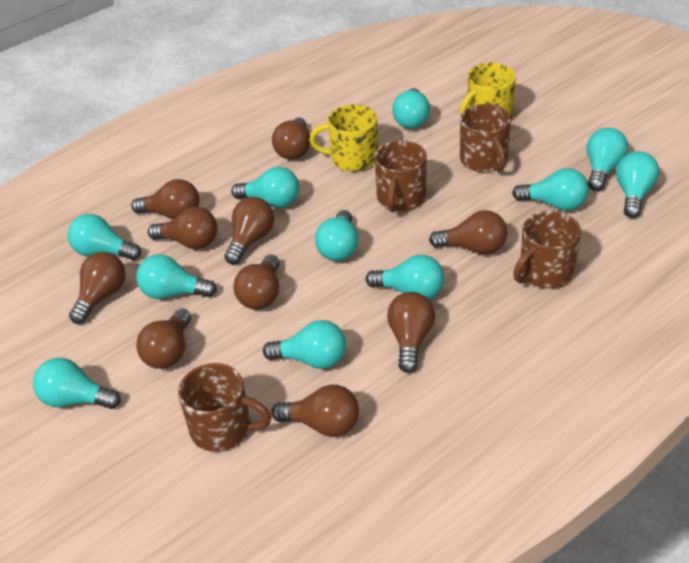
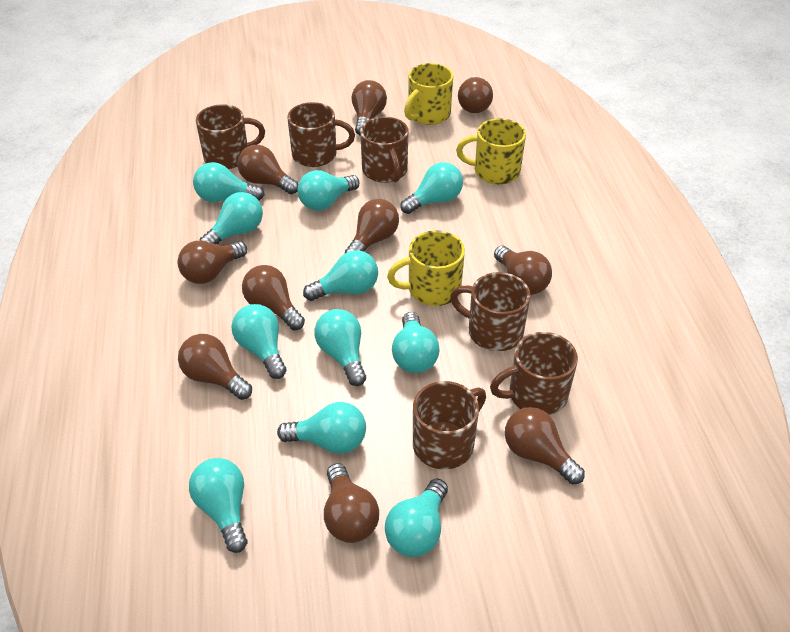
brown mug: 4 -> 6
yellow mug: 2 -> 3

